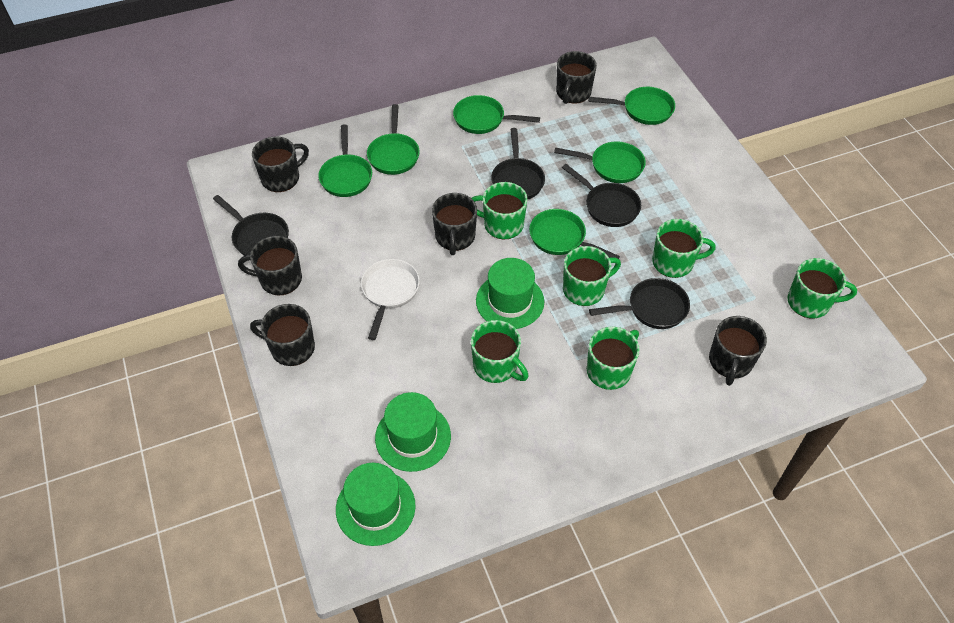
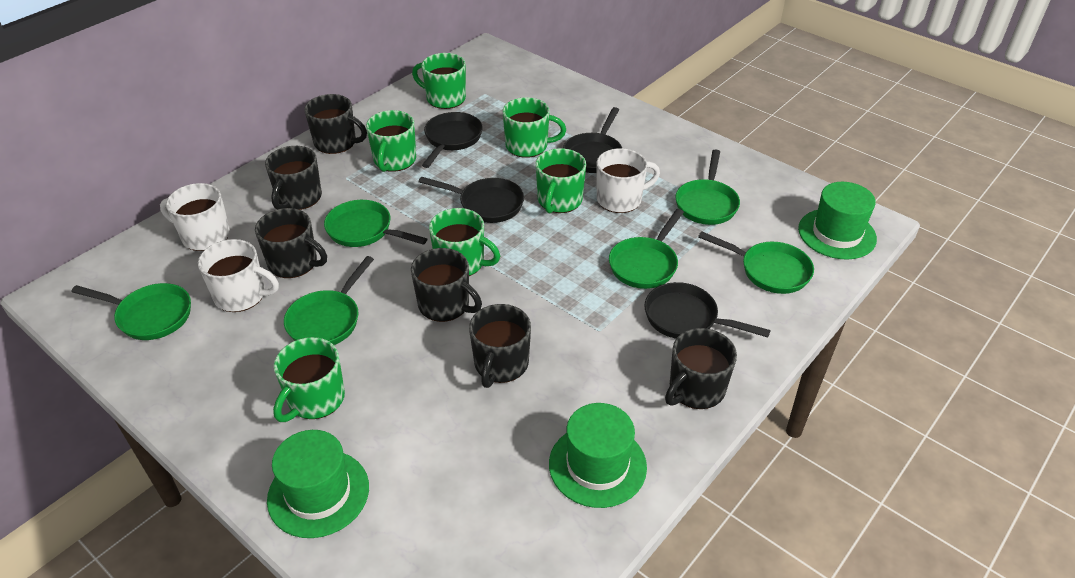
white mug: 0 -> 3
white pan: 1 -> 0

